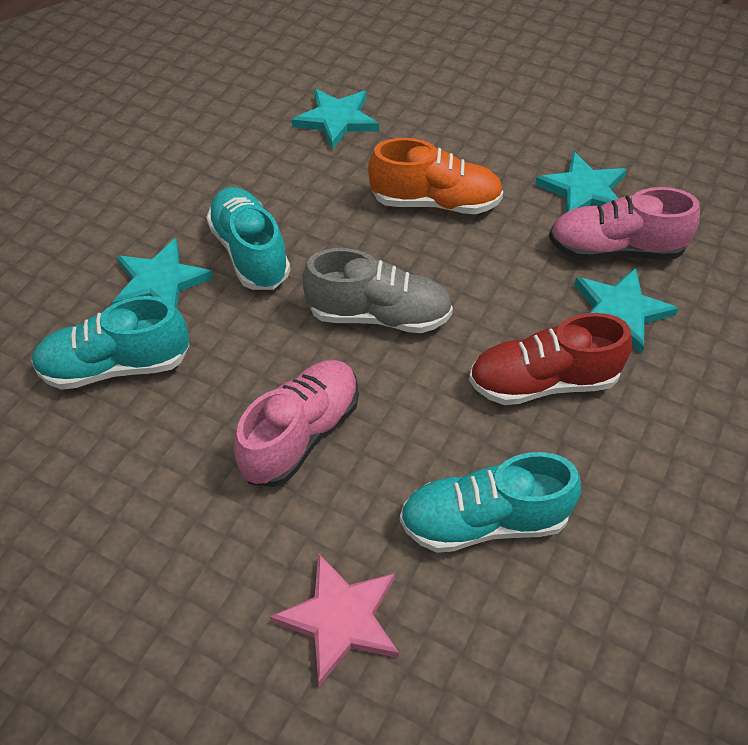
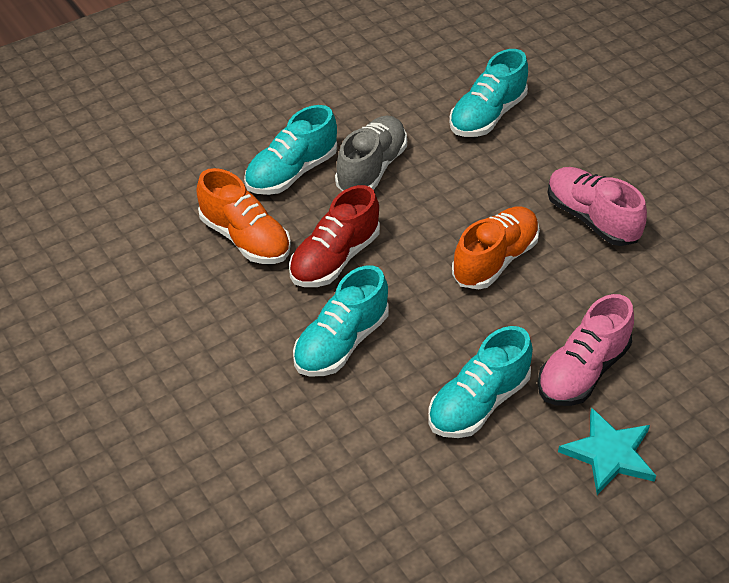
orange shoe: 1 -> 2
pink star: 1 -> 0
turquoise shoe: 3 -> 4
turquoise star: 4 -> 1

